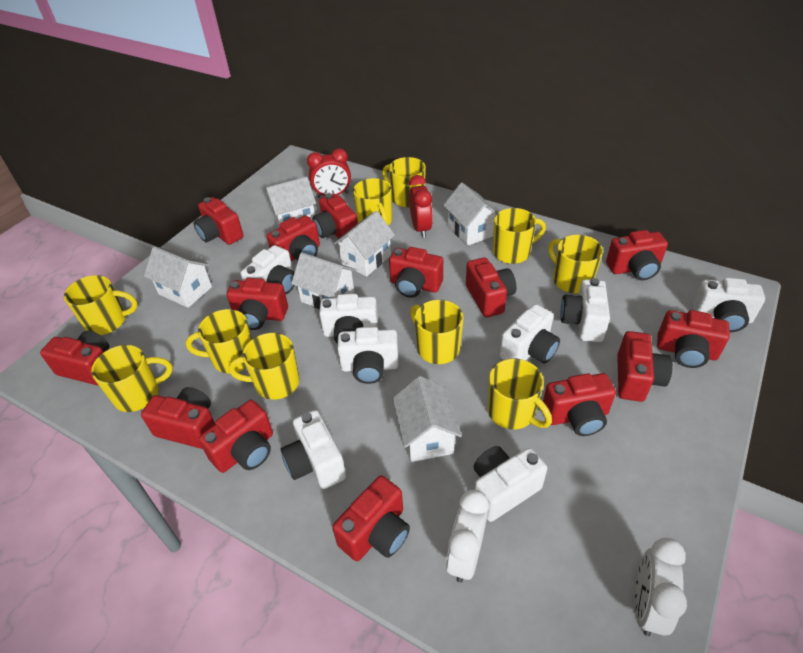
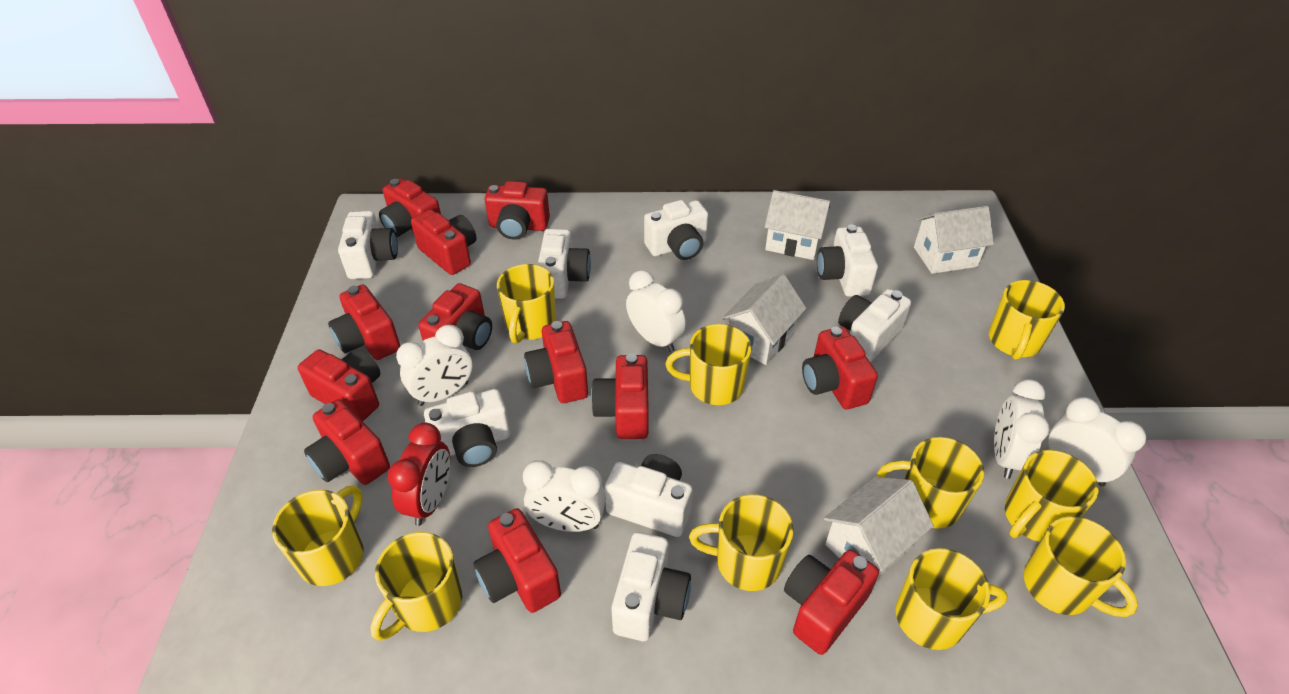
red camera: 14 -> 12
red clock: 2 -> 1
white clock: 2 -> 5
white house: 6 -> 4

